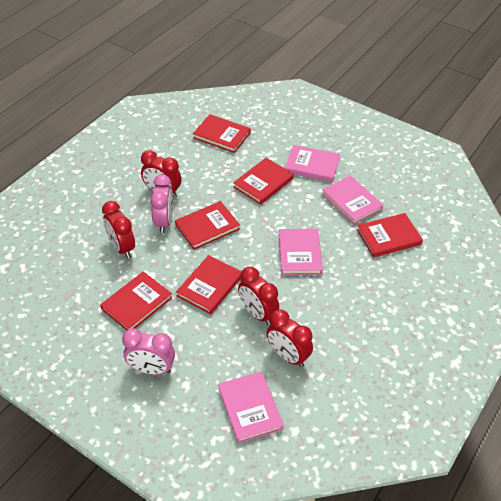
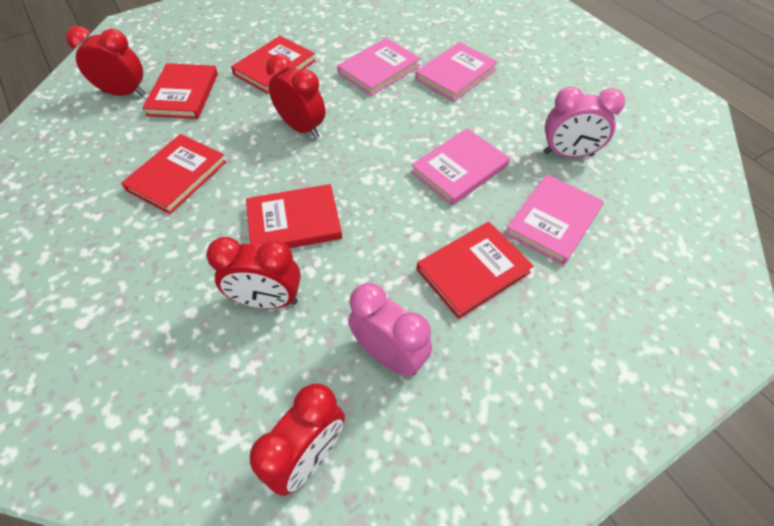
red book: 6 -> 5

